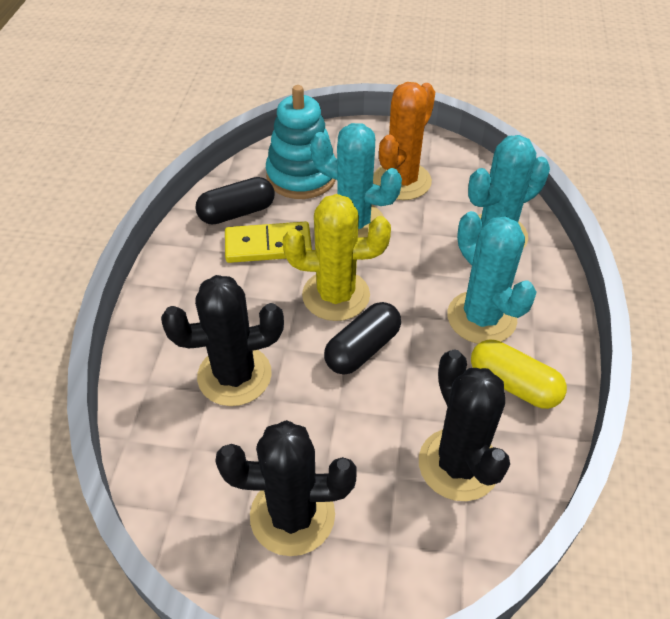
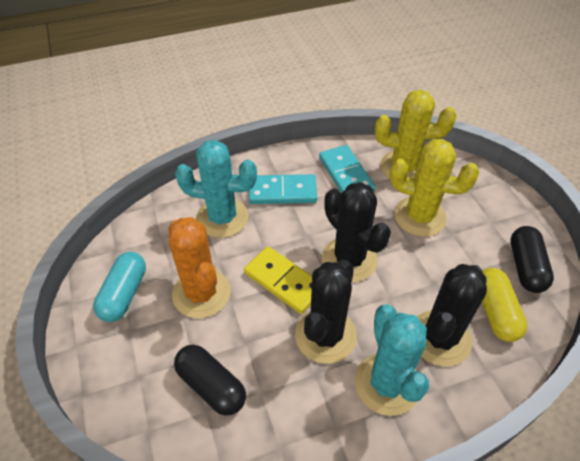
turquoise cactus: 3 -> 2
turquoise capsule: 0 -> 1
turquoise domino: 0 -> 2
turquoise stacking toy: 1 -> 0
yellow cactus: 1 -> 2

